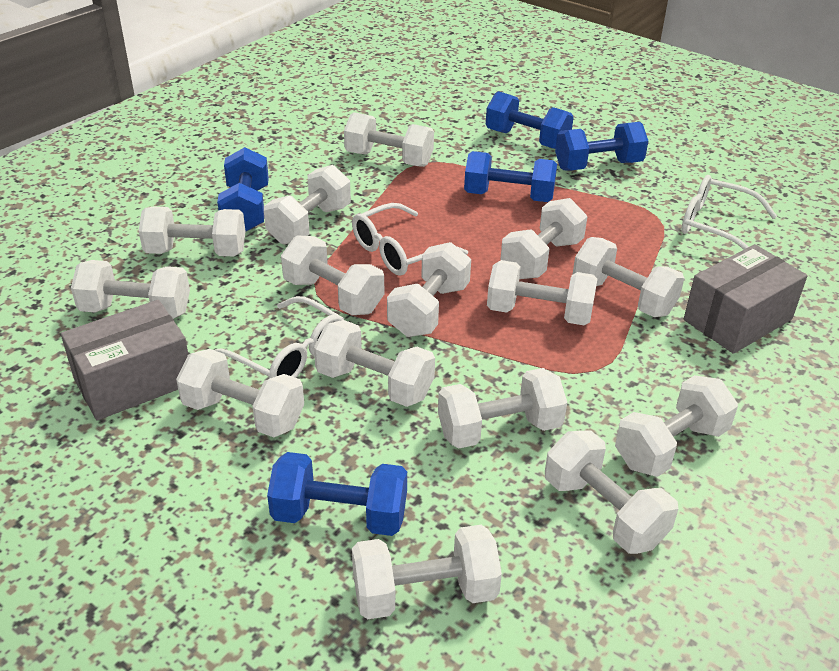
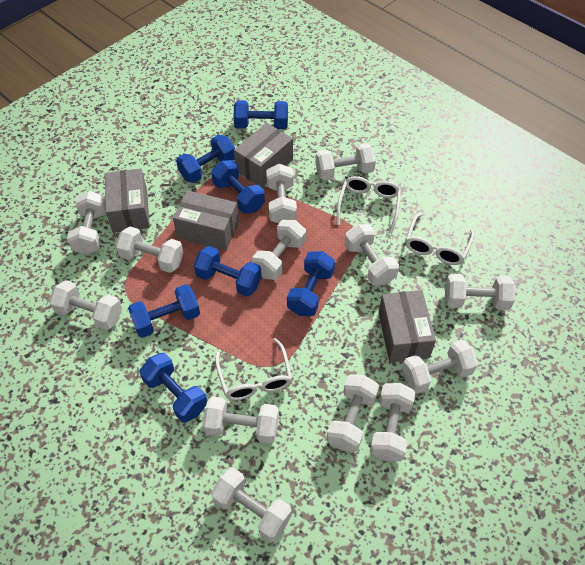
blue dumbbell: 5 -> 7
grey box: 2 -> 4
white dumbbell: 15 -> 13

